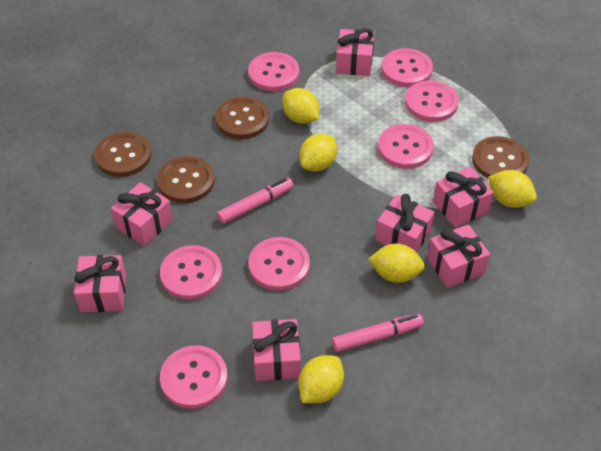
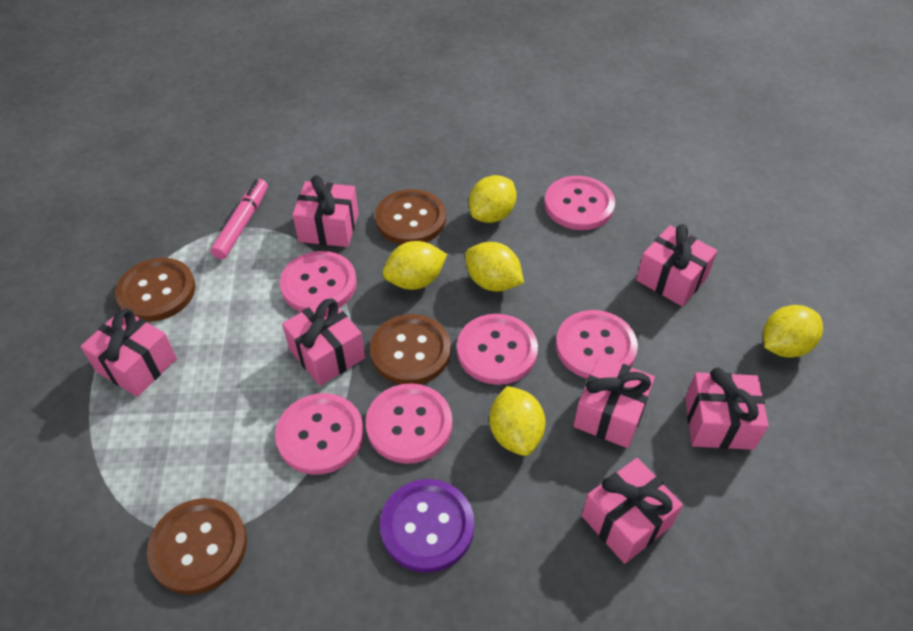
pink button: 7 -> 6
pink marker: 2 -> 1
purple button: 0 -> 1

